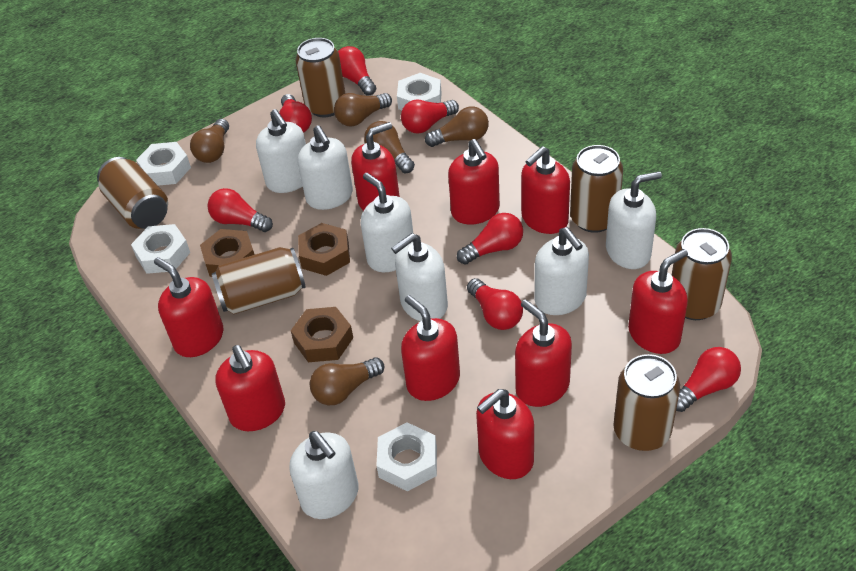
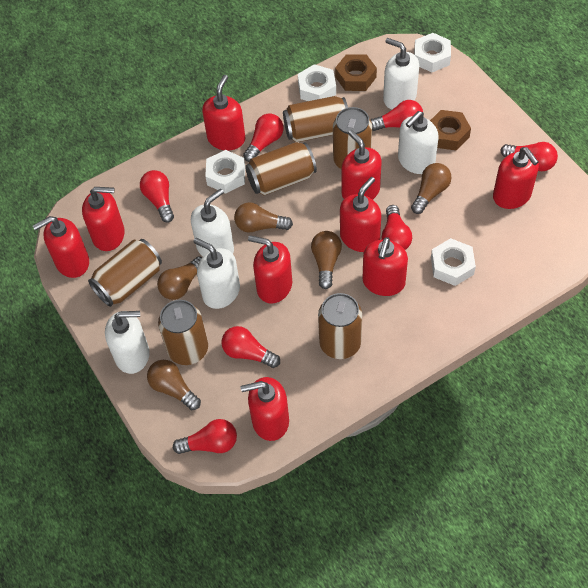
brown nut: 3 -> 2
white soap dispenser: 7 -> 5

